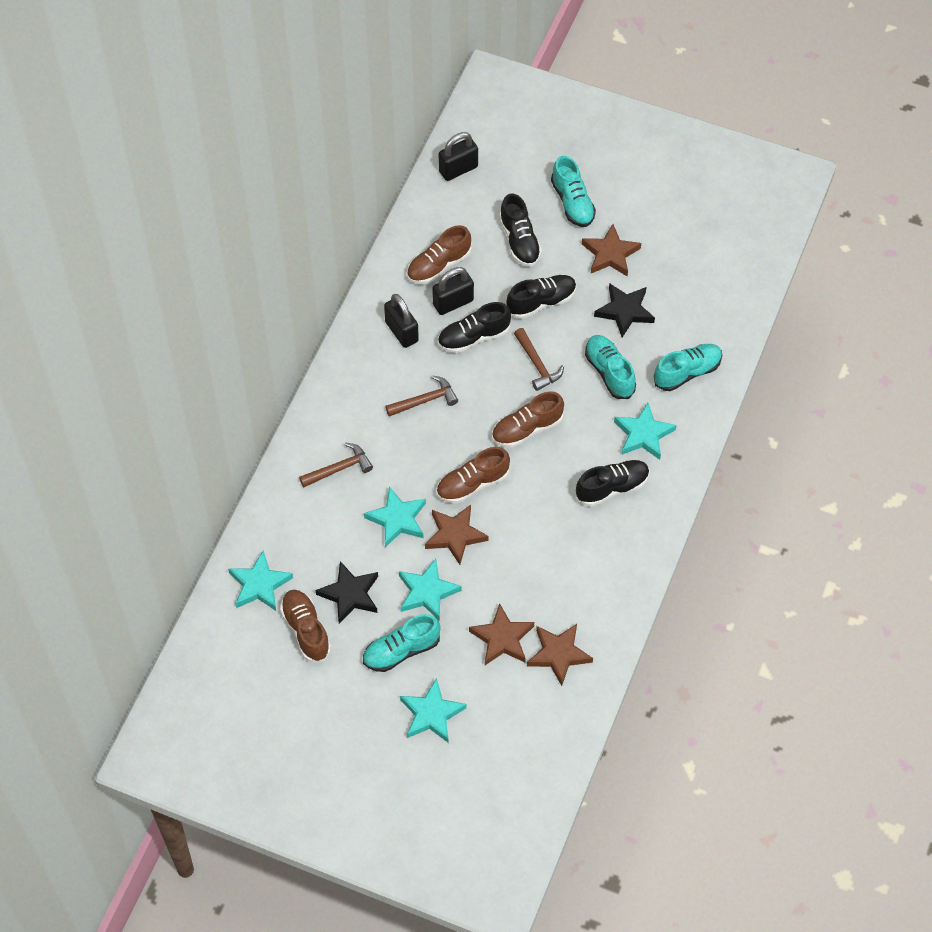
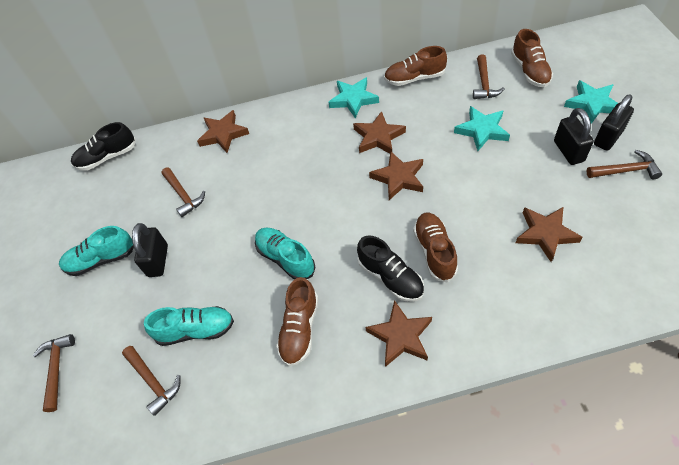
black shoe: 4 -> 2
black star: 2 -> 0
brown hammer: 3 -> 5
brown star: 4 -> 5
turquoise shoe: 4 -> 3
turquoise star: 5 -> 3

